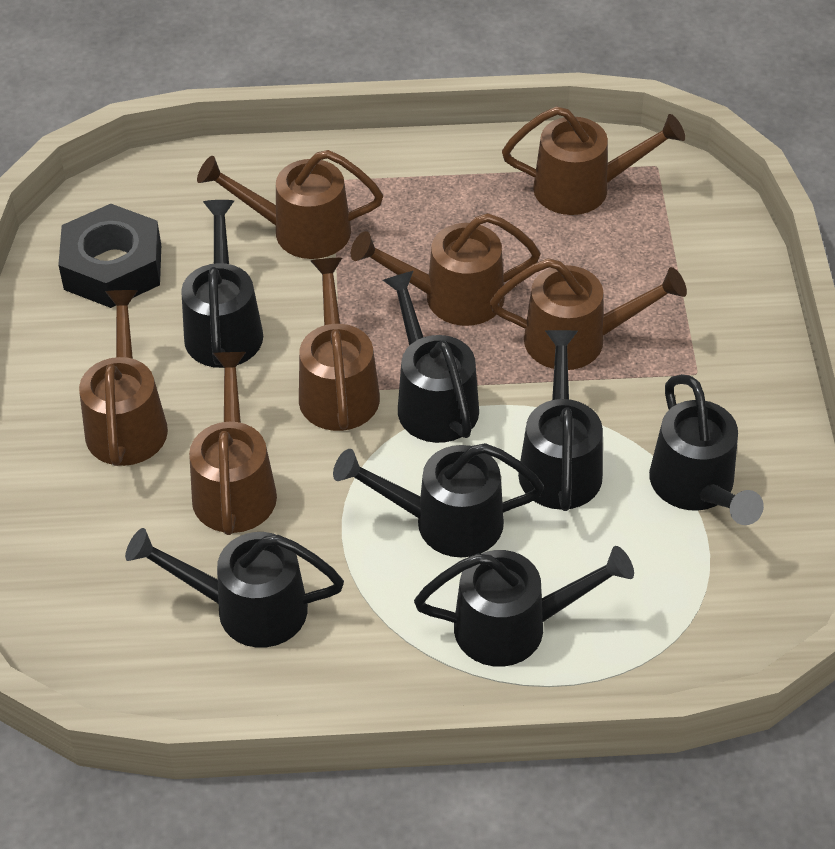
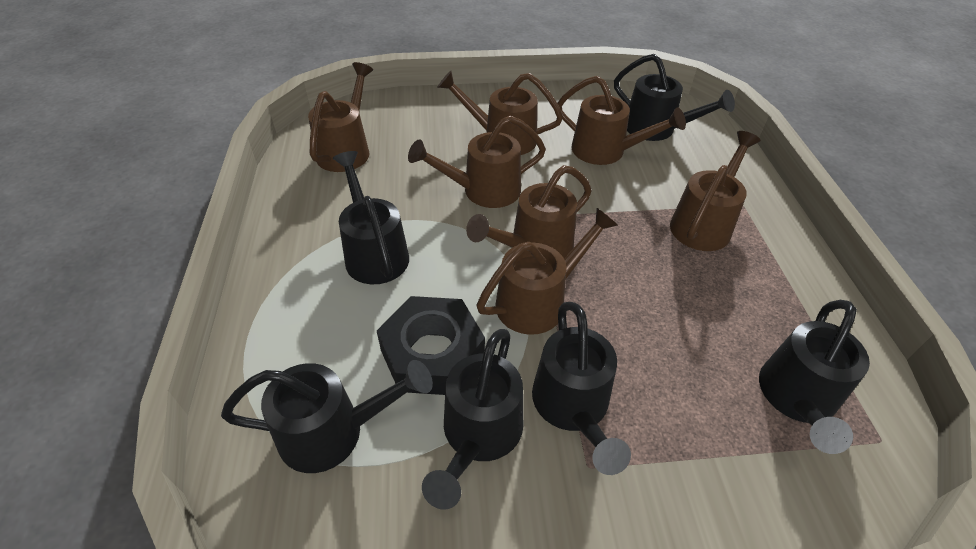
black watering can: 7 -> 6

